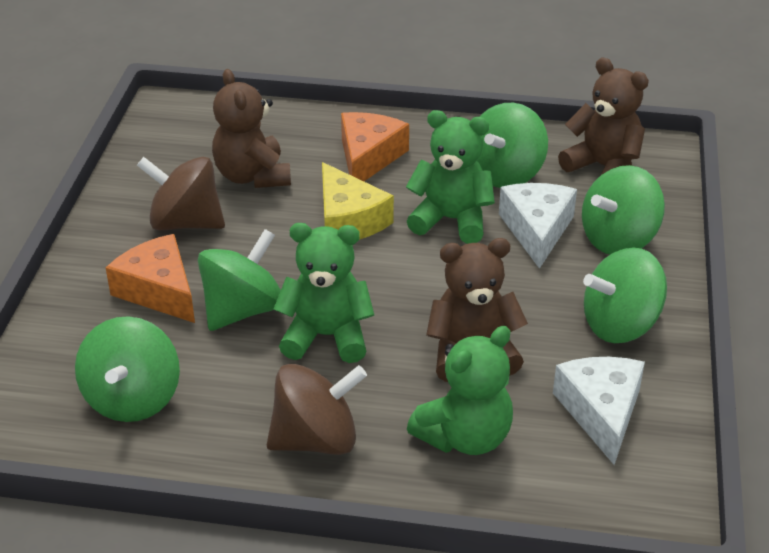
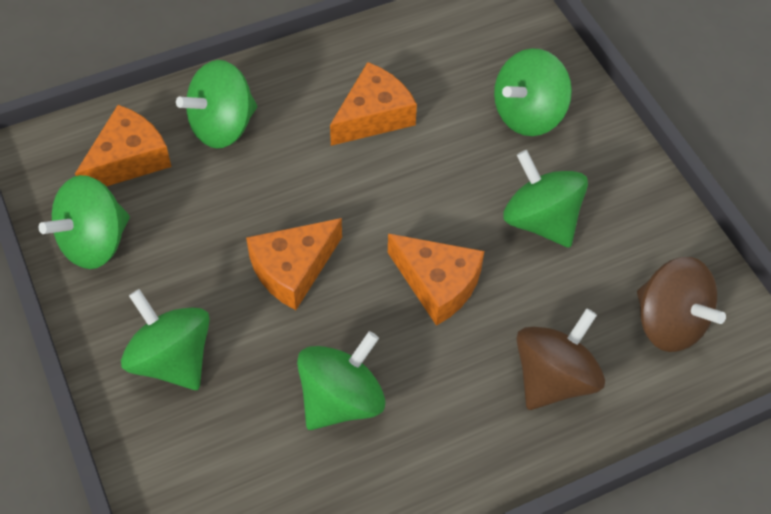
brown teddy bear: 3 -> 0
green spinning top: 5 -> 6
green teddy bear: 3 -> 0
orange cheese: 2 -> 4
white cheese: 2 -> 0
yellow cheese: 1 -> 0

